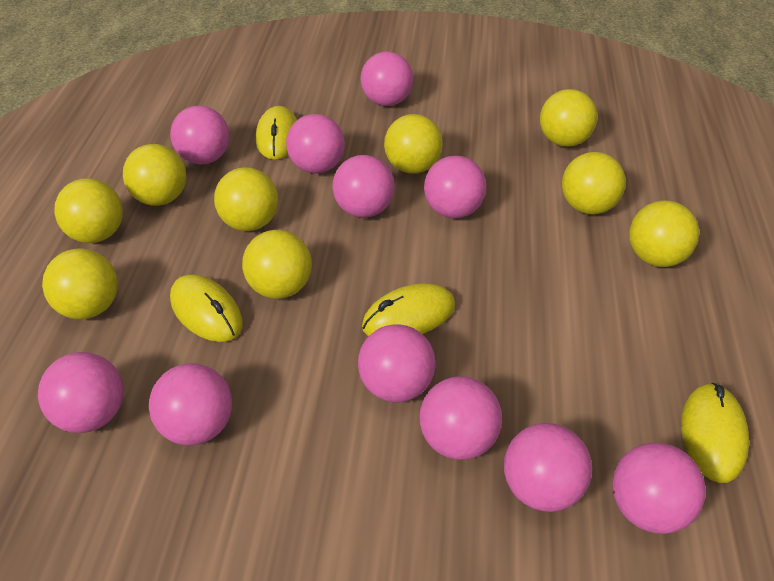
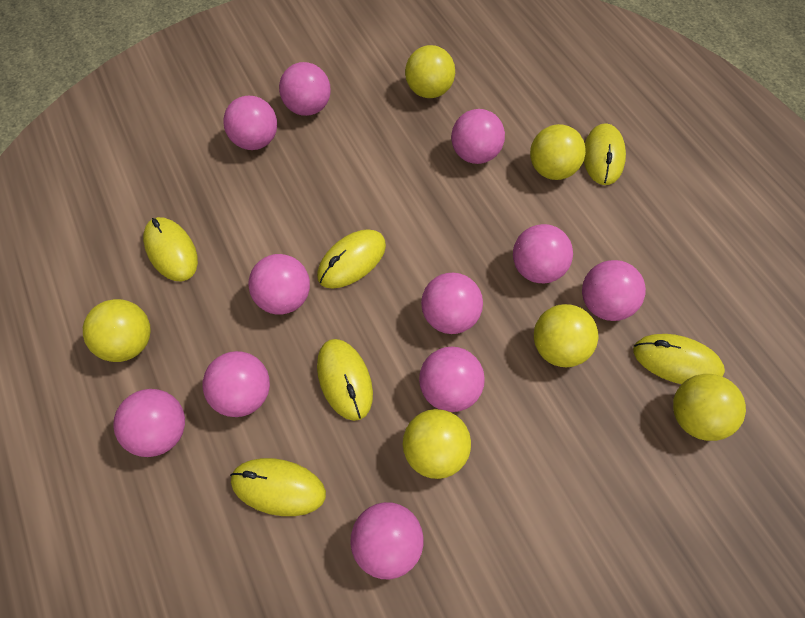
yellow ball: 9 -> 6
yellow mouse: 4 -> 6

